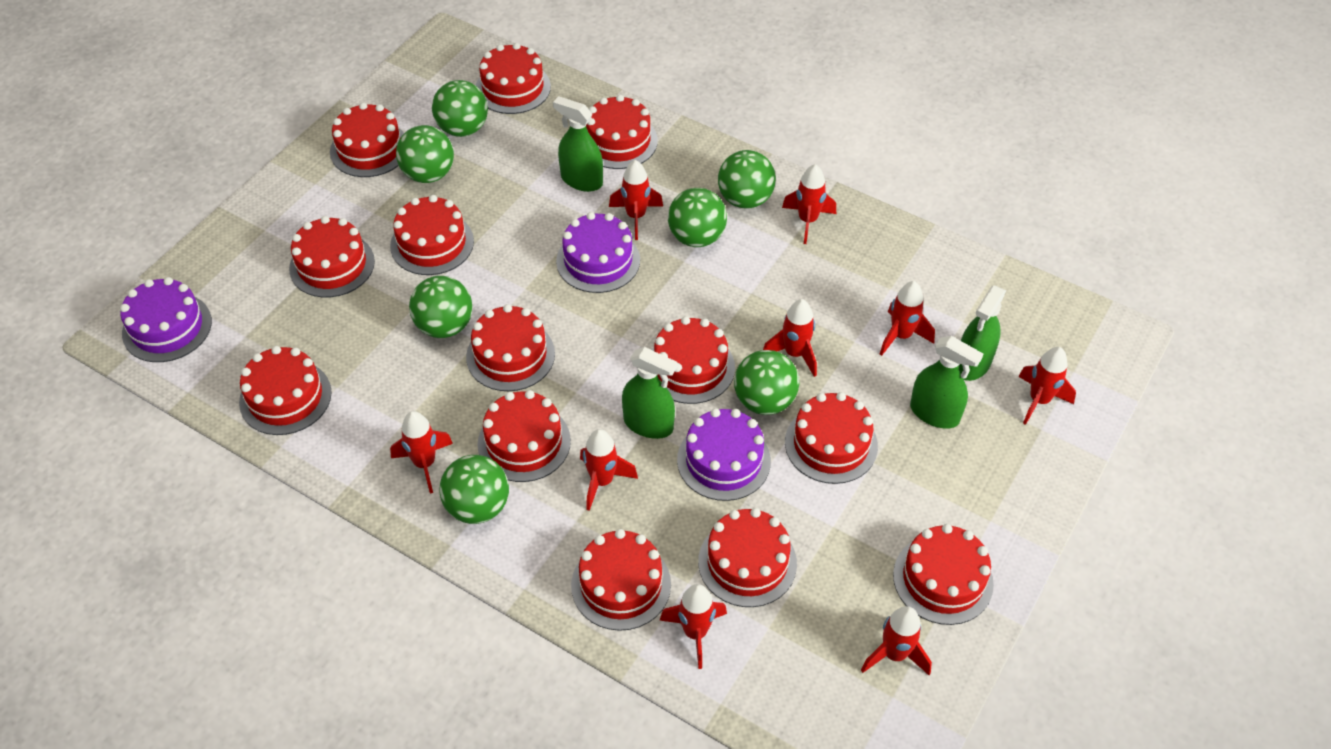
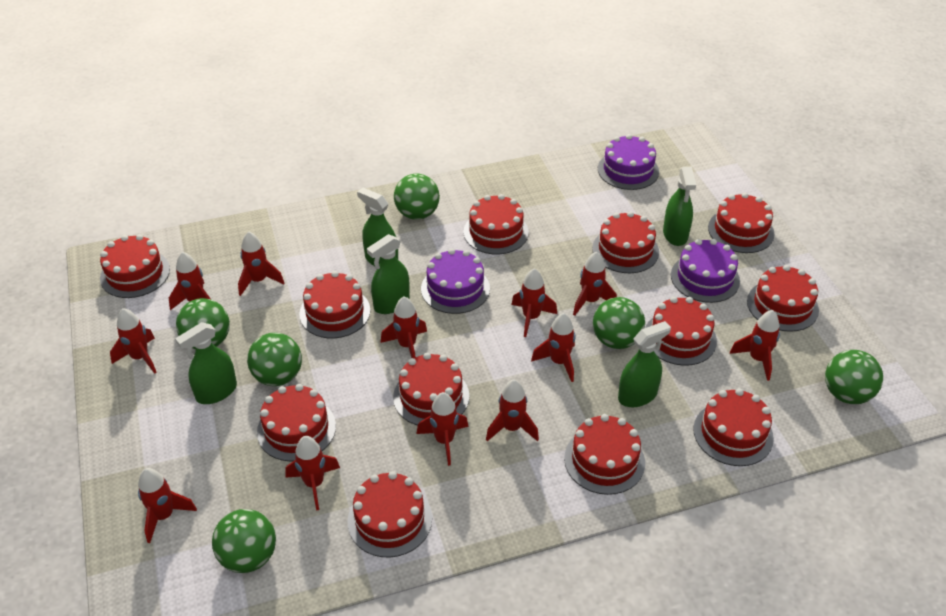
green ball: 7 -> 6
green spray bottle: 4 -> 5
red cake: 13 -> 12
red rocket: 9 -> 12

